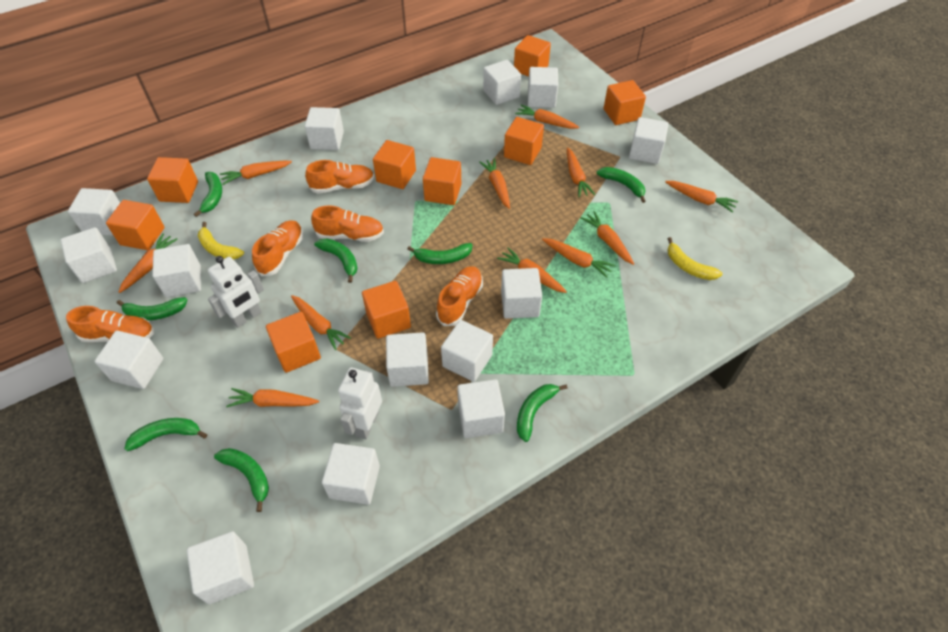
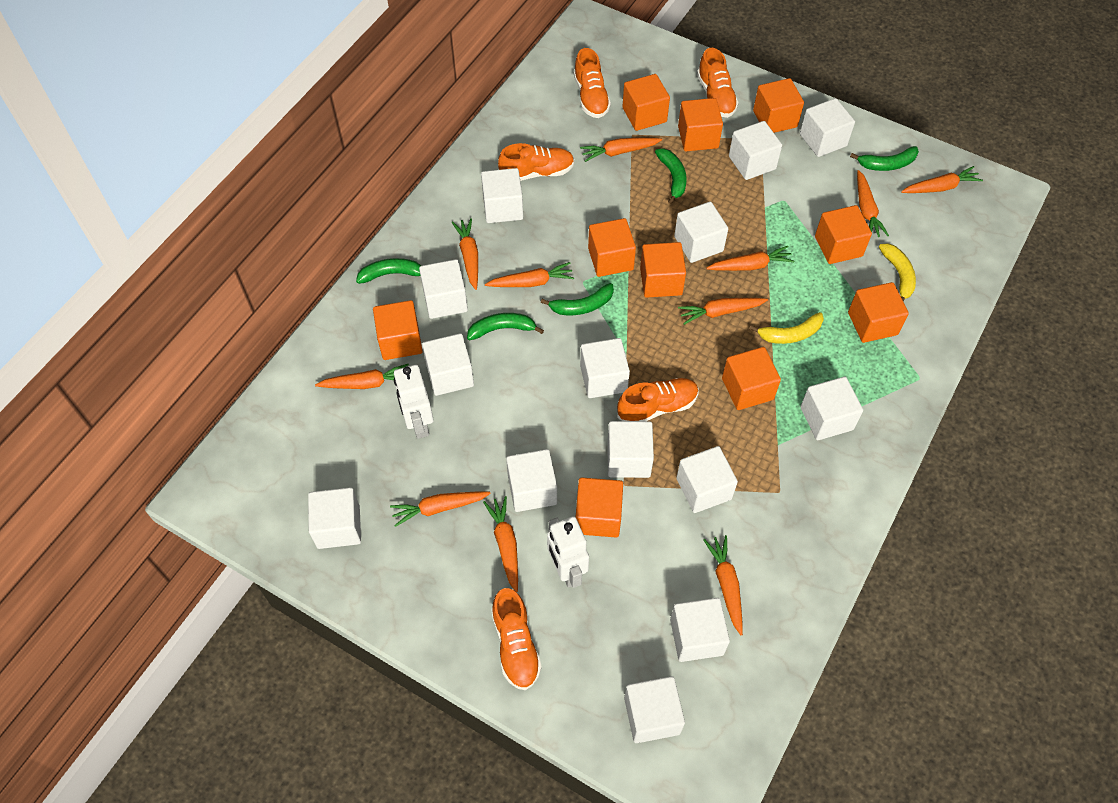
green banana: 8 -> 5
orange cube: 9 -> 10

